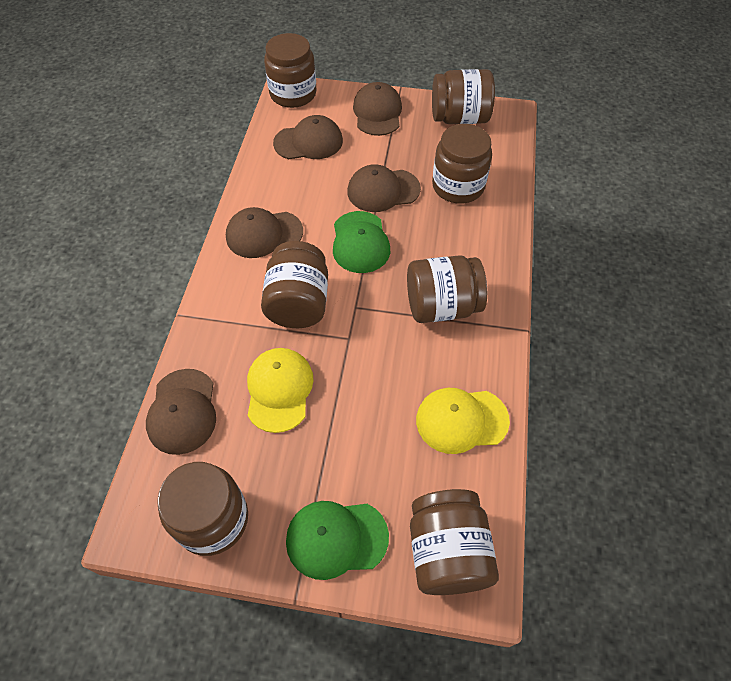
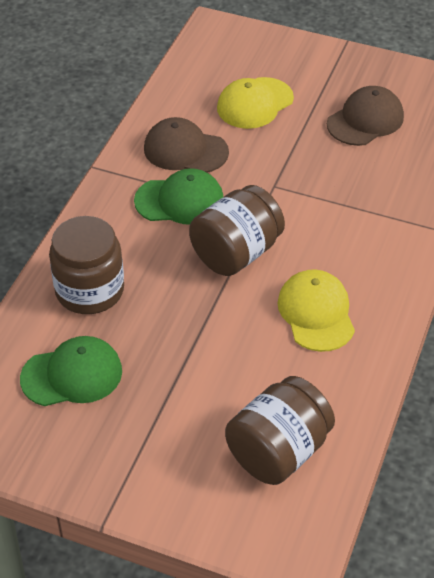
brown cap: 5 -> 2
brown jar: 7 -> 3

